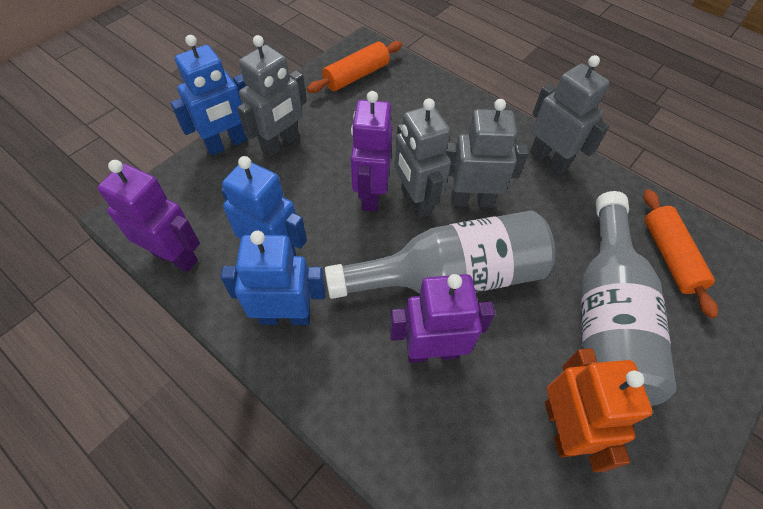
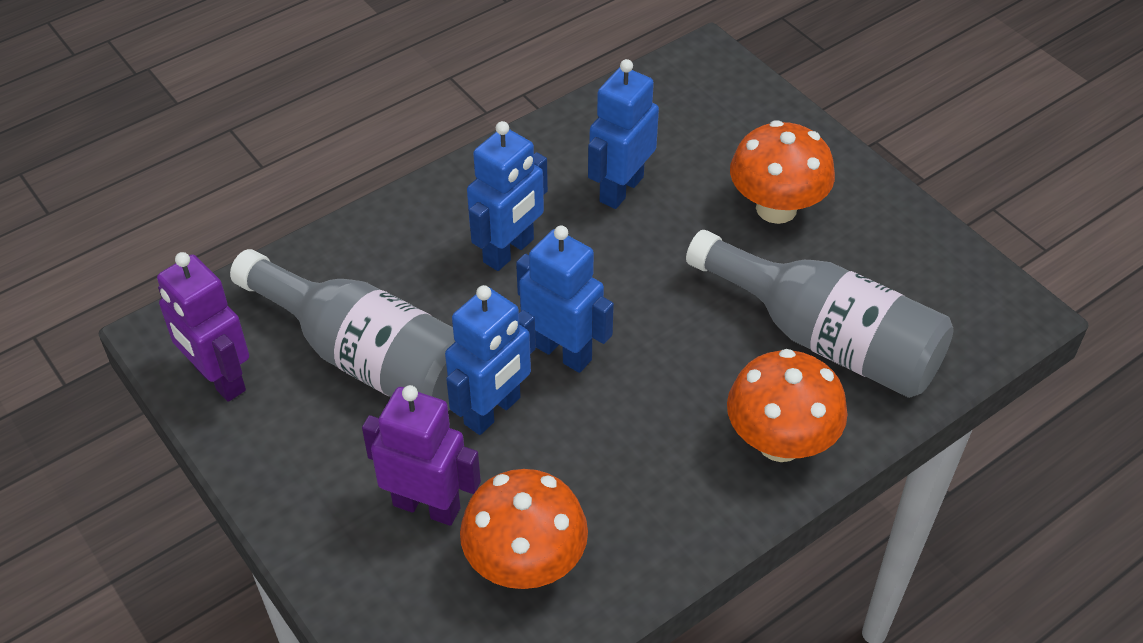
blue robot: 3 -> 4
grey robot: 4 -> 0
orange mushroom: 0 -> 3
orange robot: 1 -> 0
orange rolling pin: 2 -> 0
purple robot: 3 -> 2

